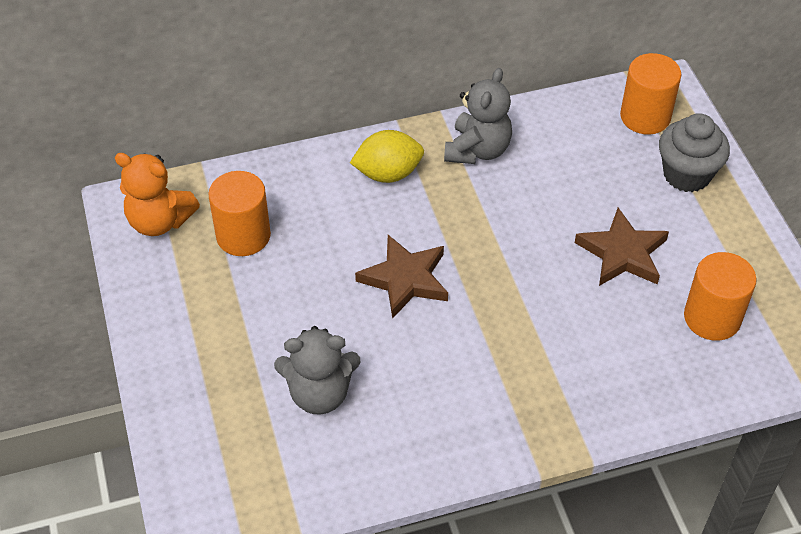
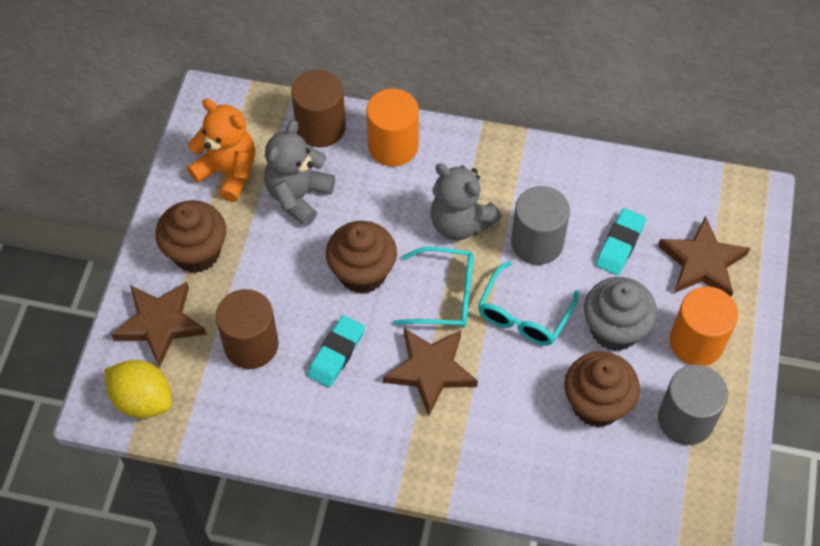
brown cupcake: 0 -> 3
brown cylinder: 0 -> 2
brown star: 2 -> 3
grey cylinder: 0 -> 2
orange cylinder: 3 -> 2
turquoise eraser: 0 -> 2
turquoise glasses: 0 -> 2

